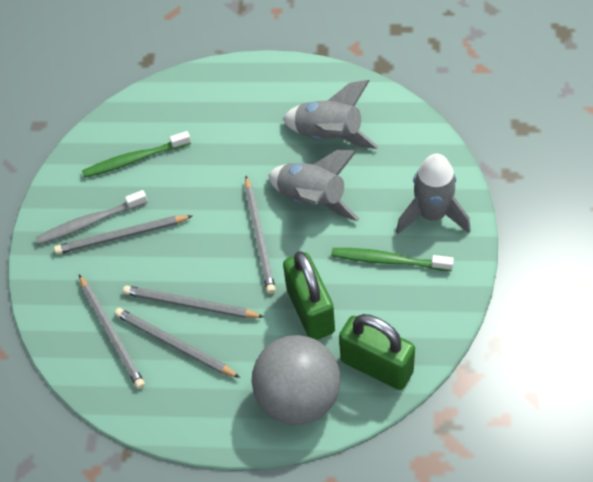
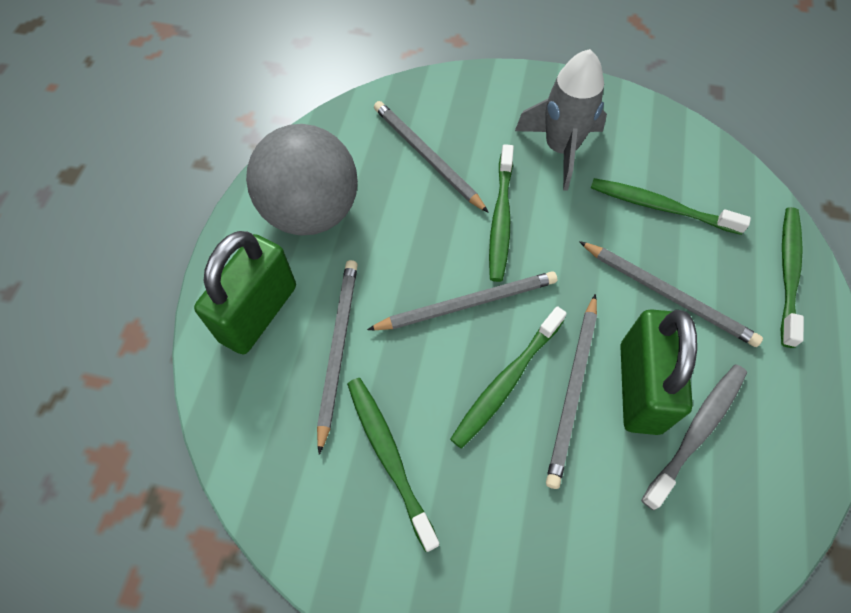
green toothbrush: 2 -> 5
grey rocket: 3 -> 1

